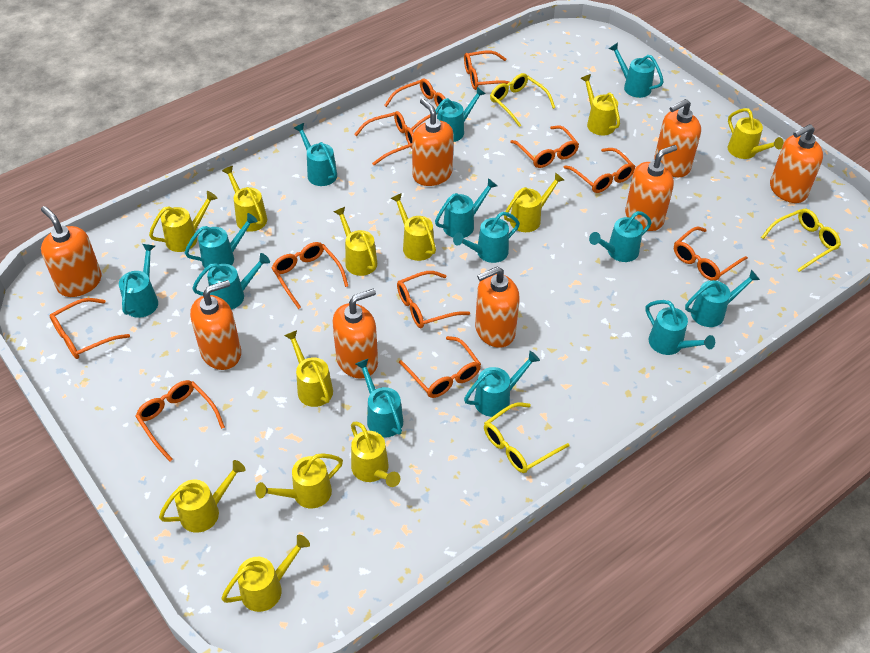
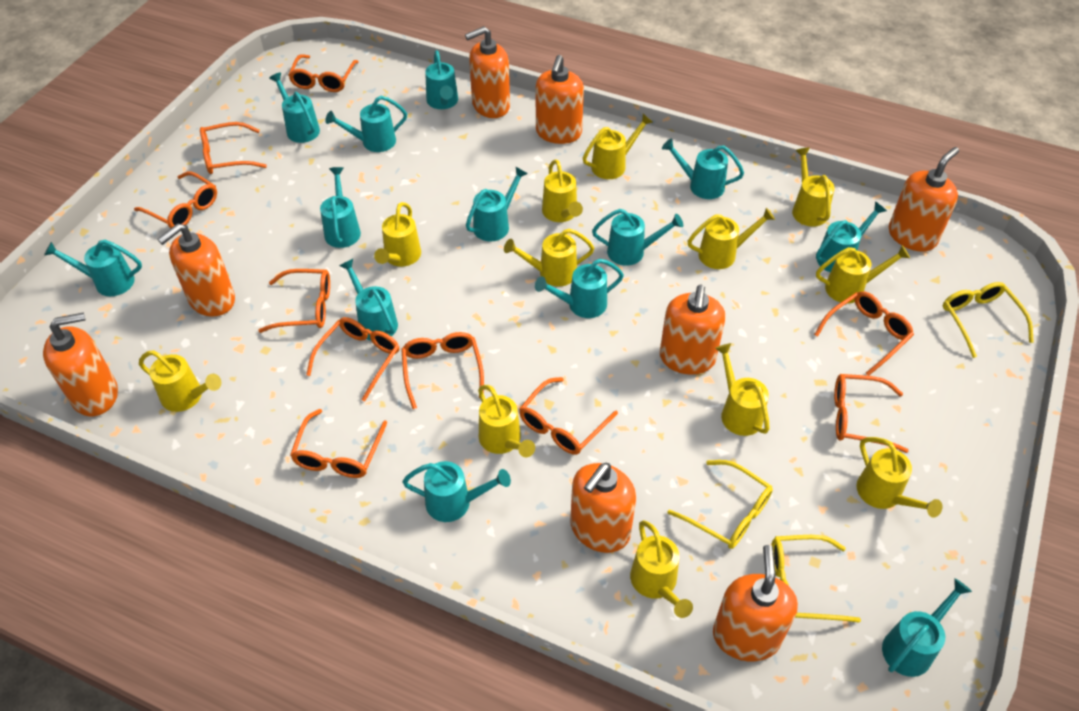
orange glasses: 11 -> 10

